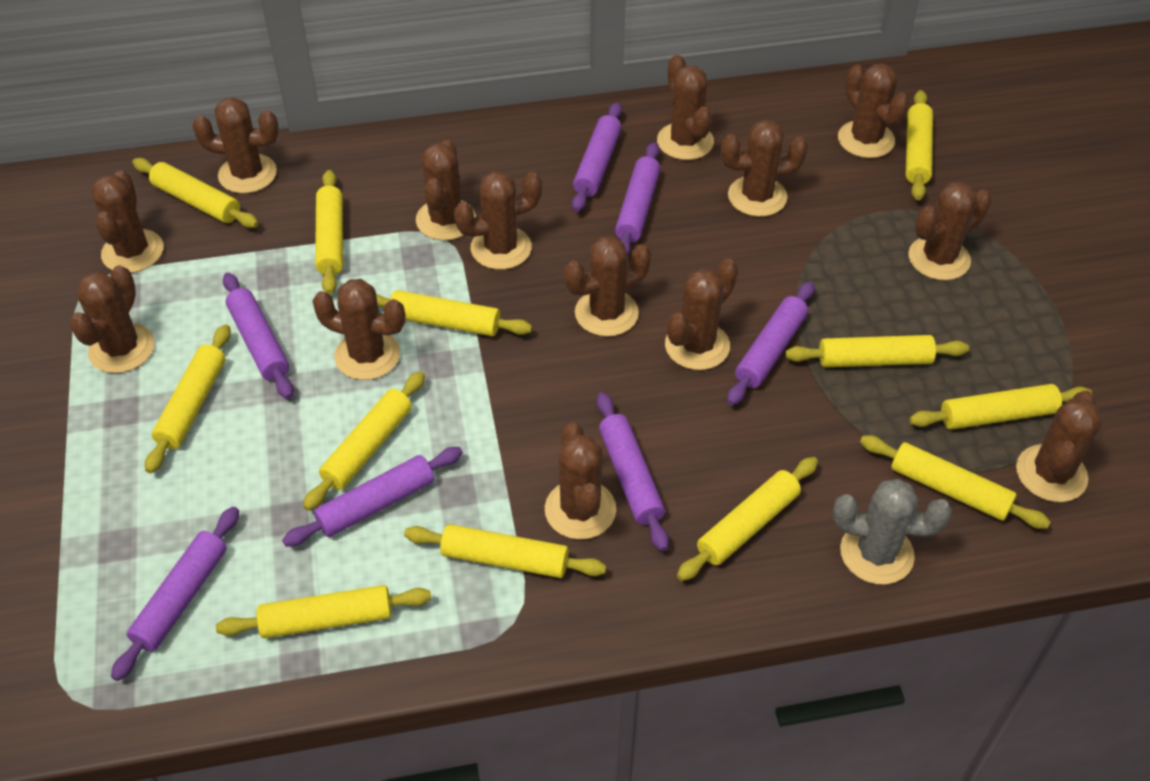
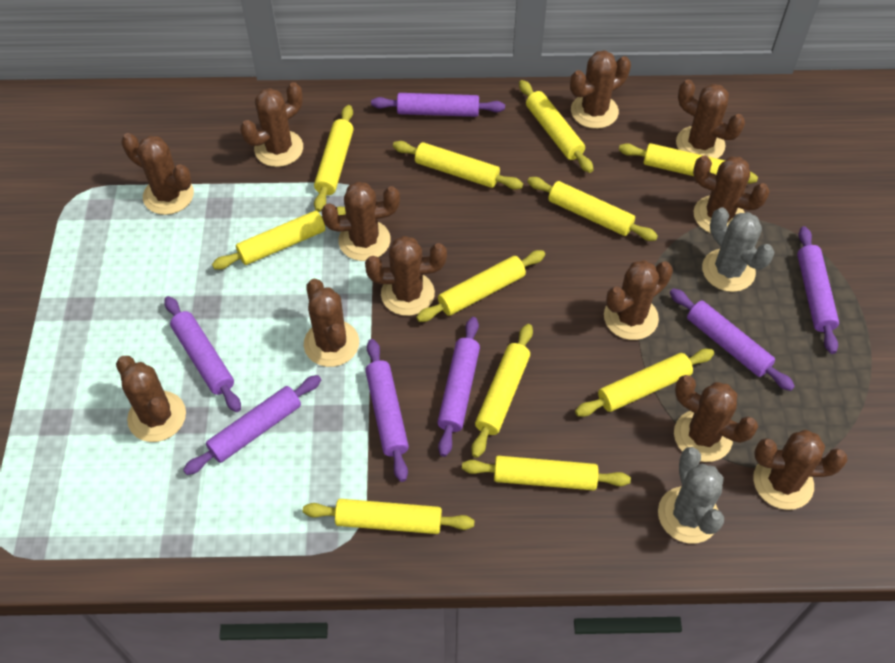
brown cactus: 14 -> 12
grey cactus: 1 -> 2
yellow rolling pin: 12 -> 11

